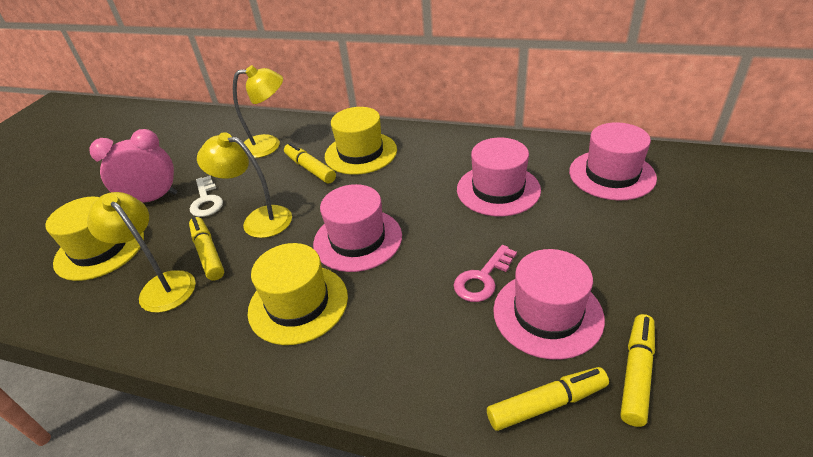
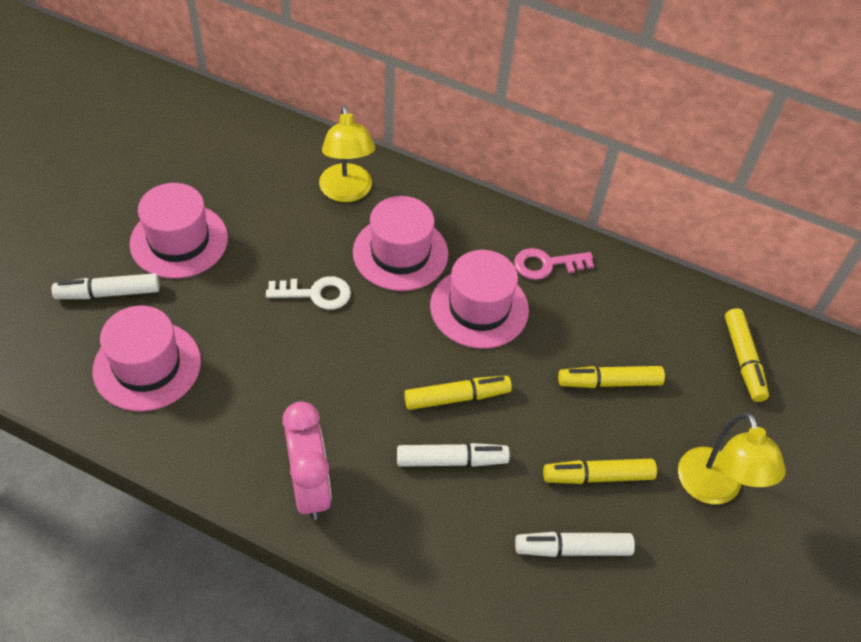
white marker: 0 -> 3
yellow hat: 3 -> 0
yellow lamp: 3 -> 2

